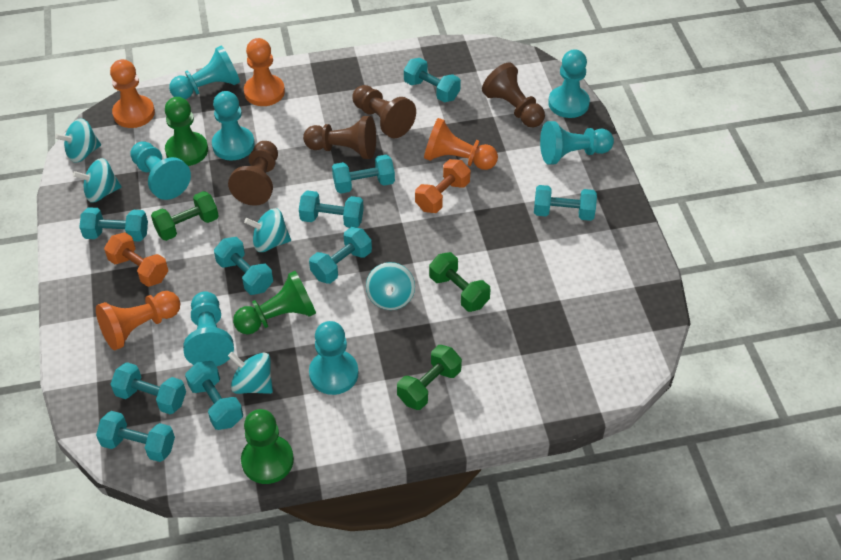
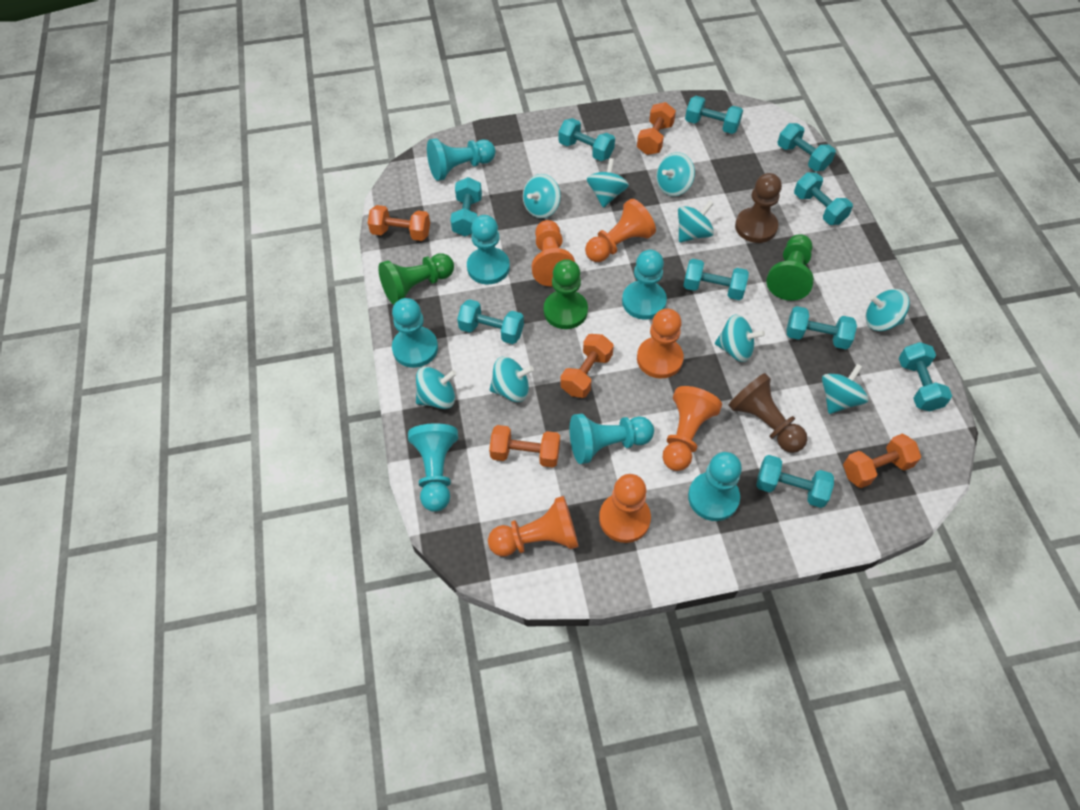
brown pawn: 4 -> 2
green dumbbell: 3 -> 0
orange dumbbell: 2 -> 5
orange pawn: 4 -> 6
turquoise spinning top: 5 -> 9

